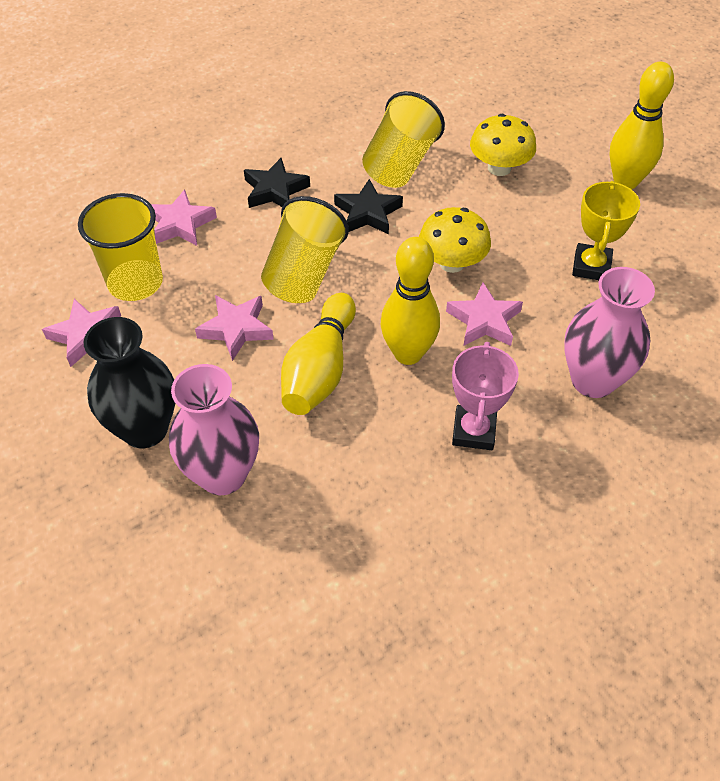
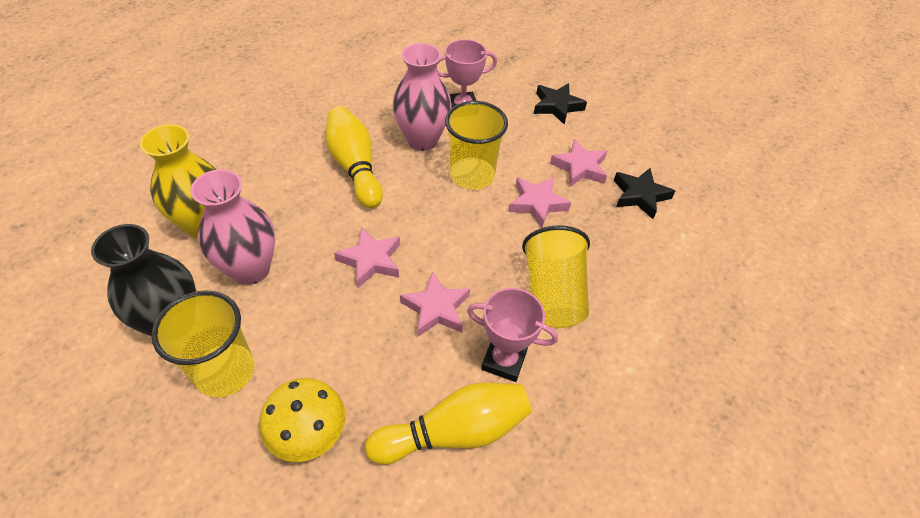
pink trophy: 1 -> 2
yellow bowling pin: 3 -> 2
yellow mushroom: 2 -> 1
yellow trophy: 1 -> 0
yellow vase: 0 -> 1

